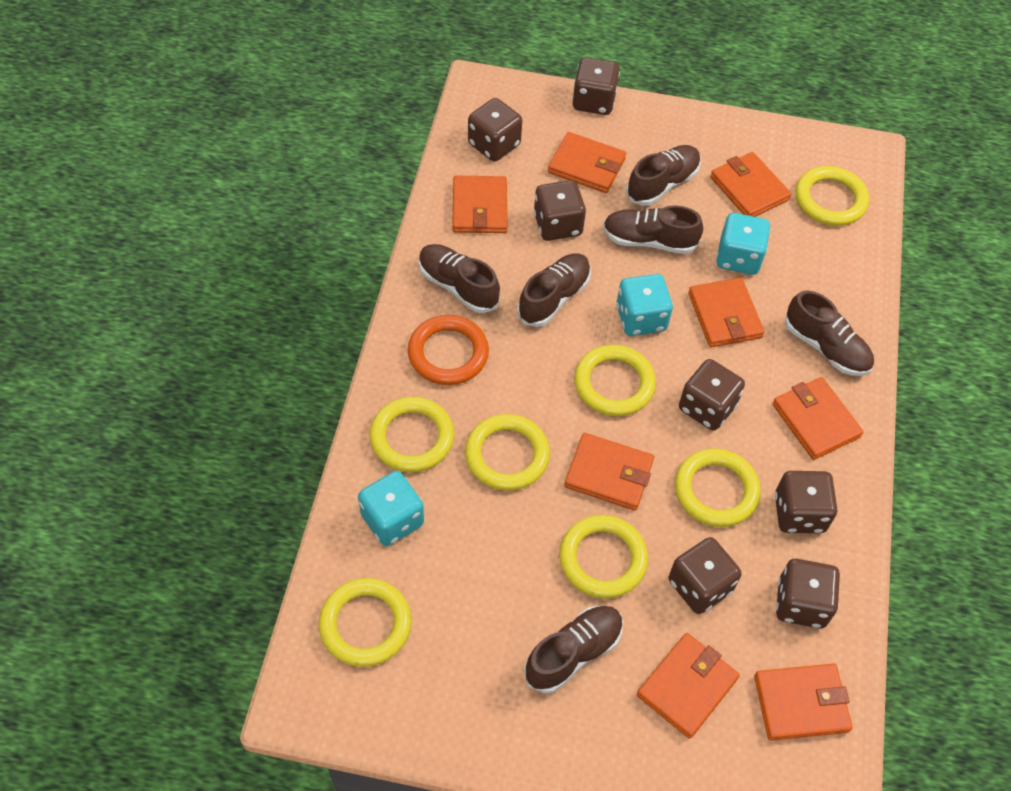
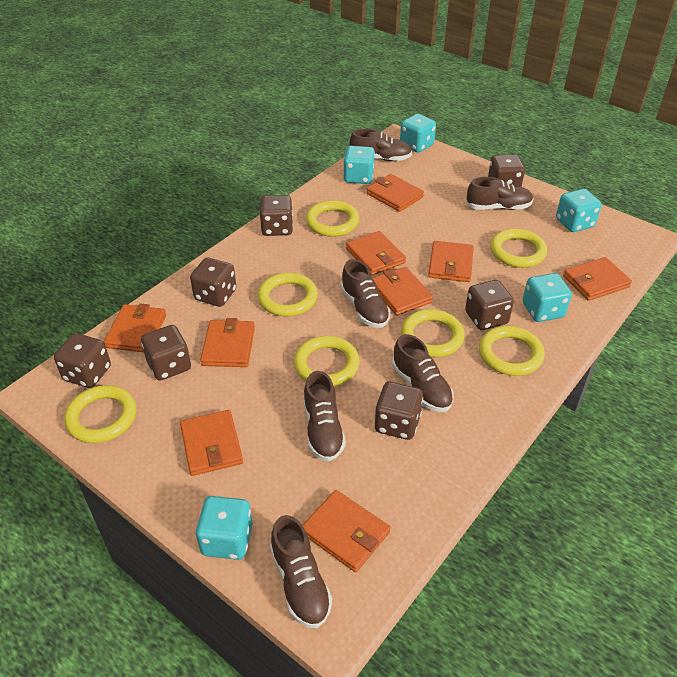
orange ring: 1 -> 0
orange wallet: 8 -> 9
turquoise dice: 3 -> 5

